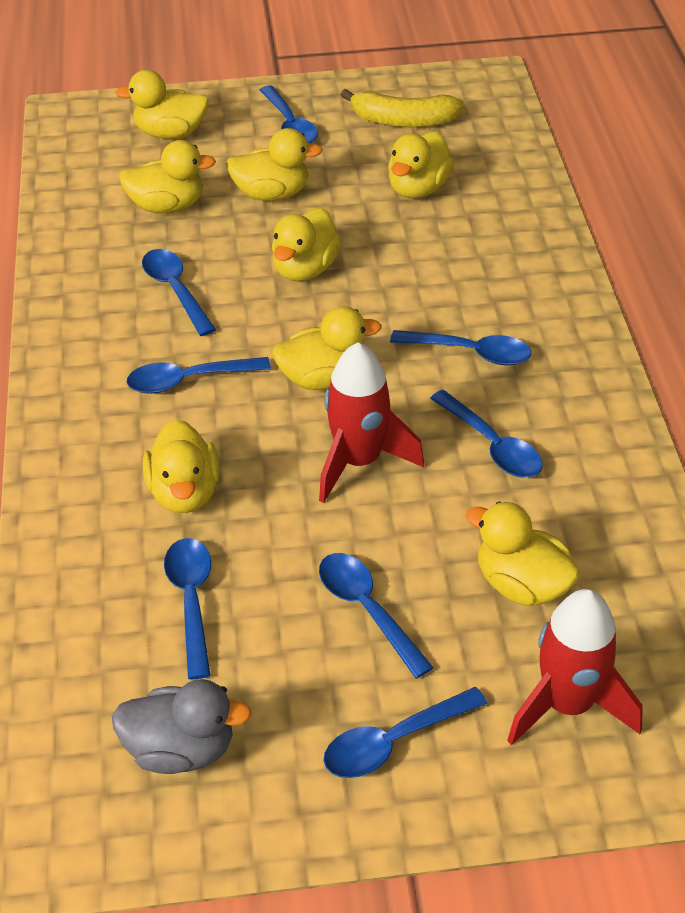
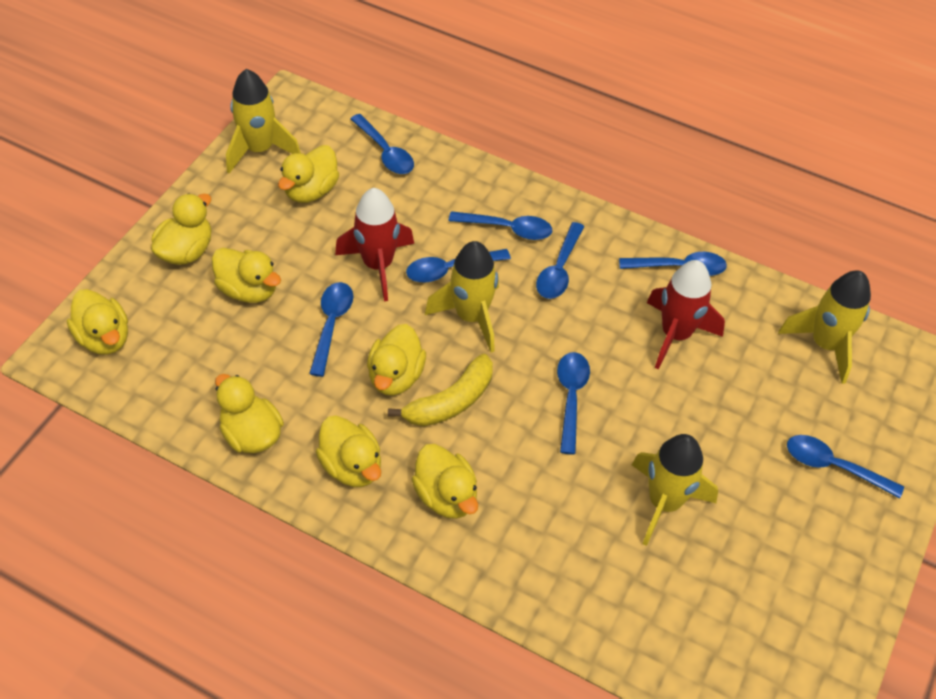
grey duck: 1 -> 0
yellow rocket: 0 -> 4

